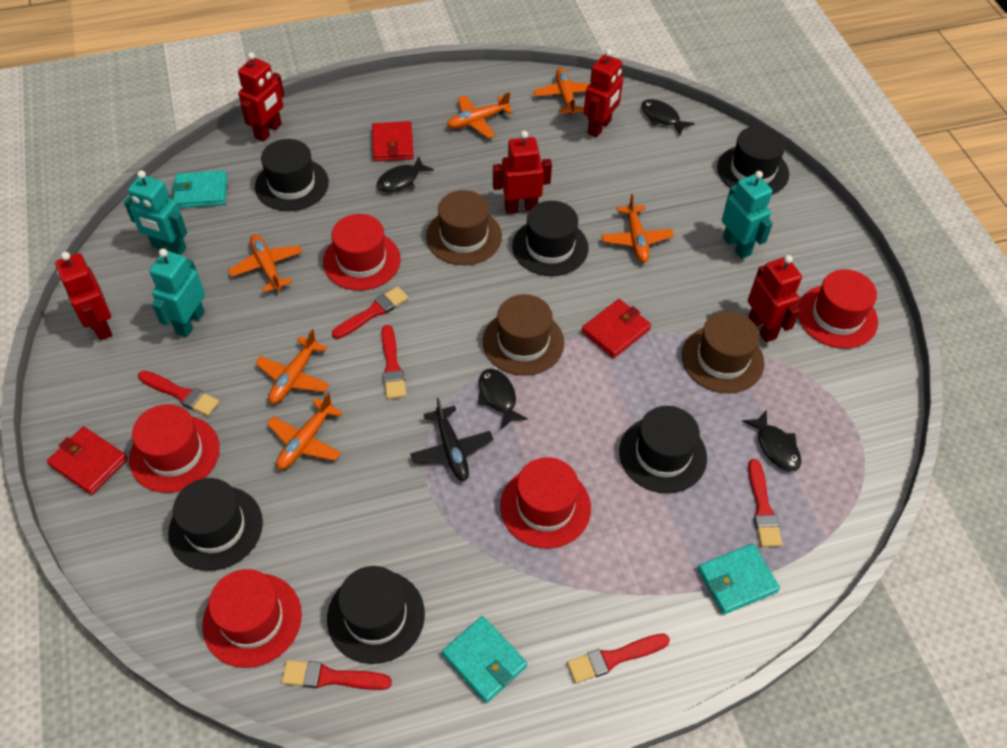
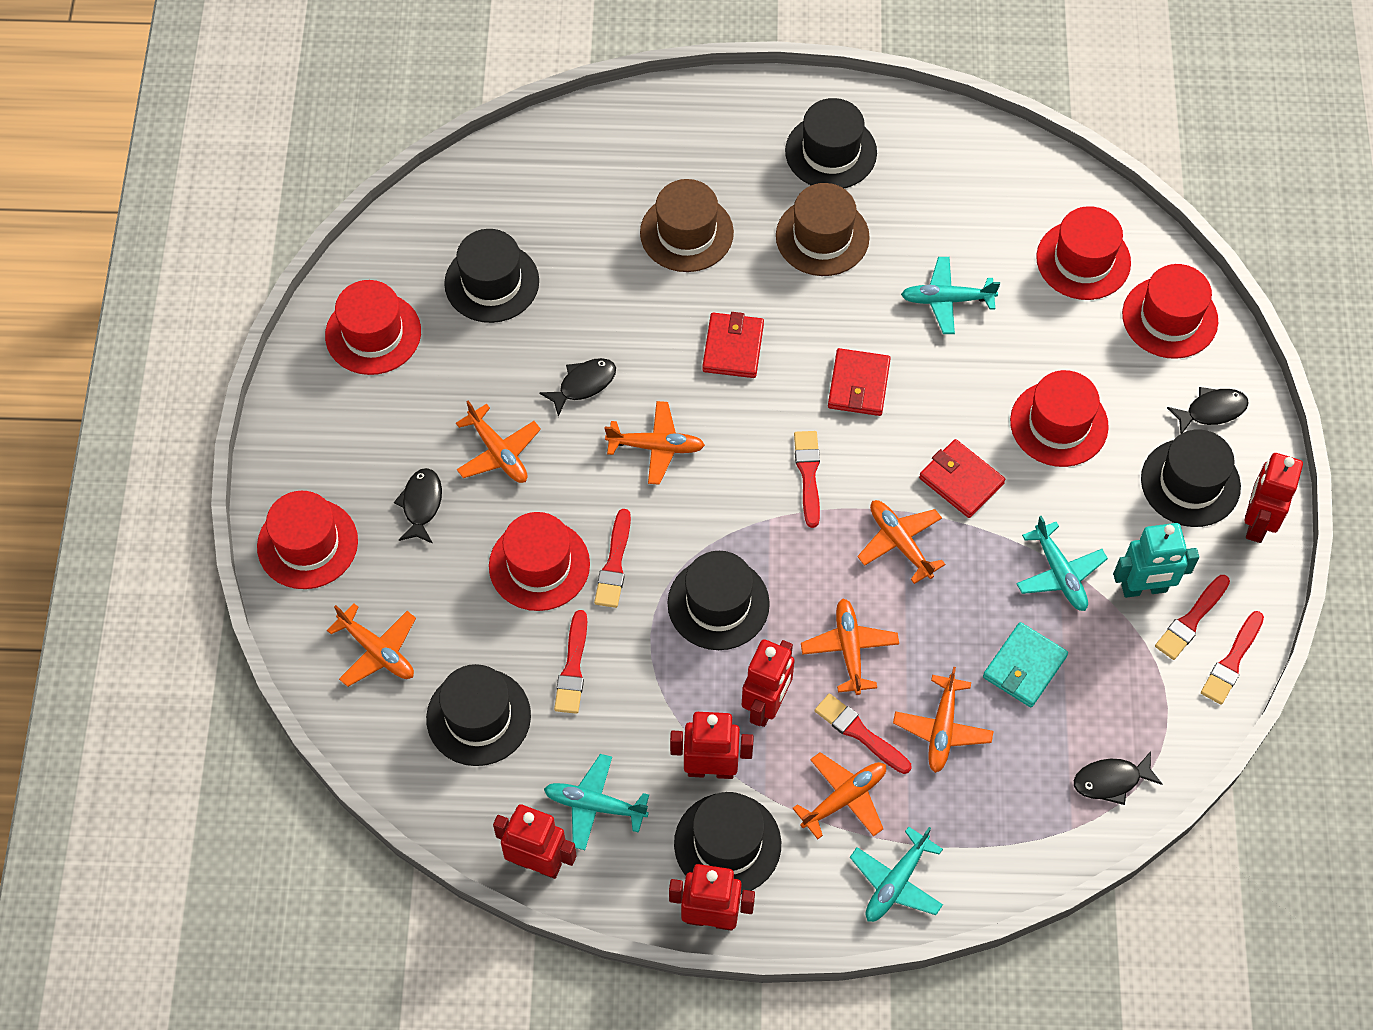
black plane: 1 -> 0
brown hat: 3 -> 2
orange plane: 6 -> 7
red hat: 5 -> 6
turquoise plane: 0 -> 4
turquoise robot: 3 -> 1
turquoise wallet: 3 -> 1

